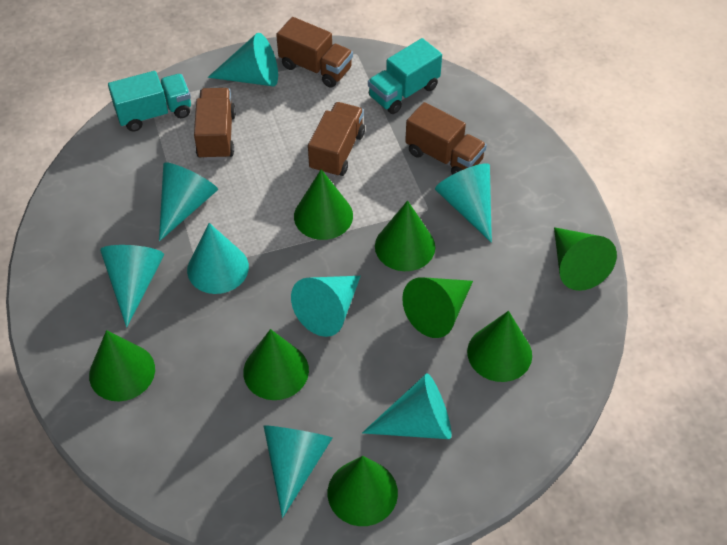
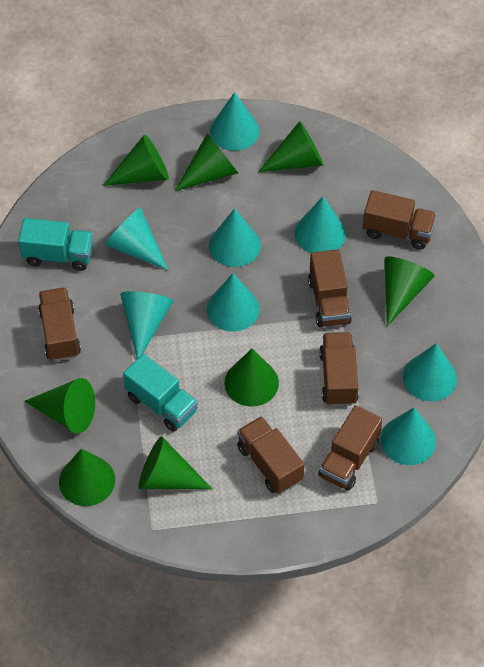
brown truck: 4 -> 6

